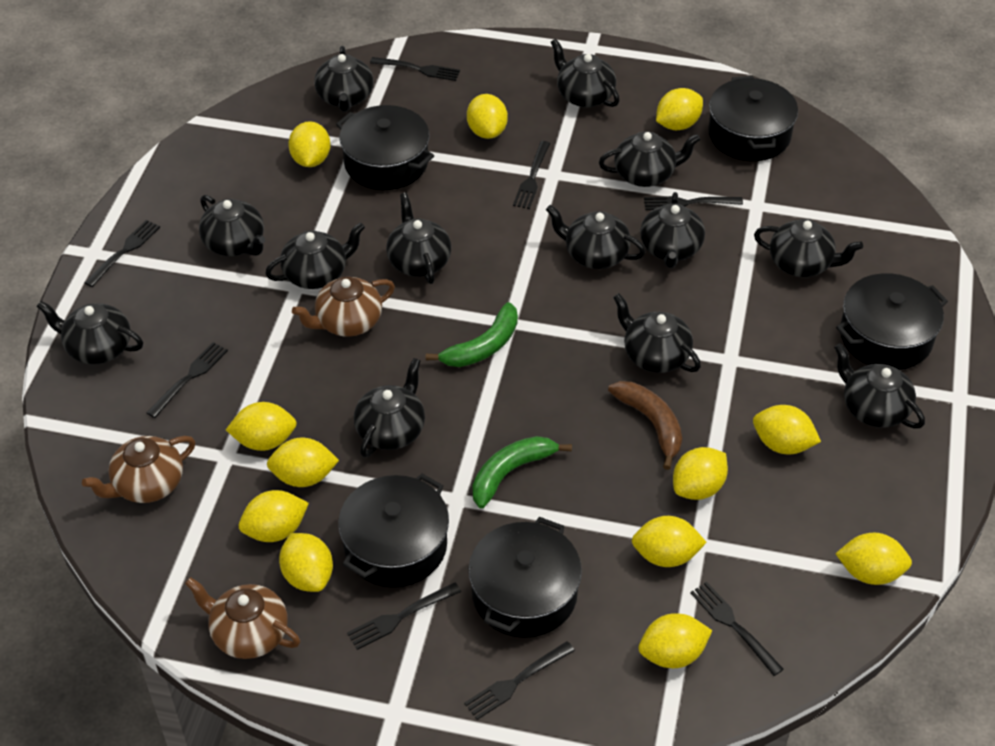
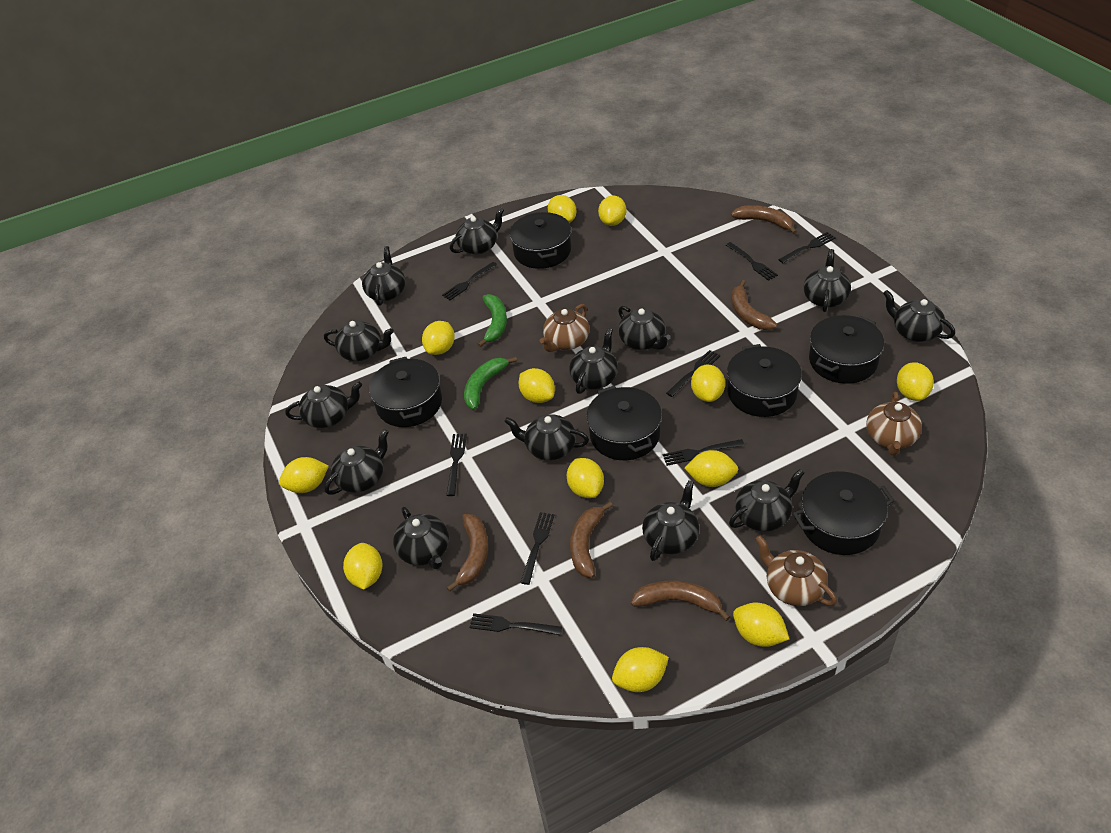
black pot: 5 -> 6
brown banana: 1 -> 5

